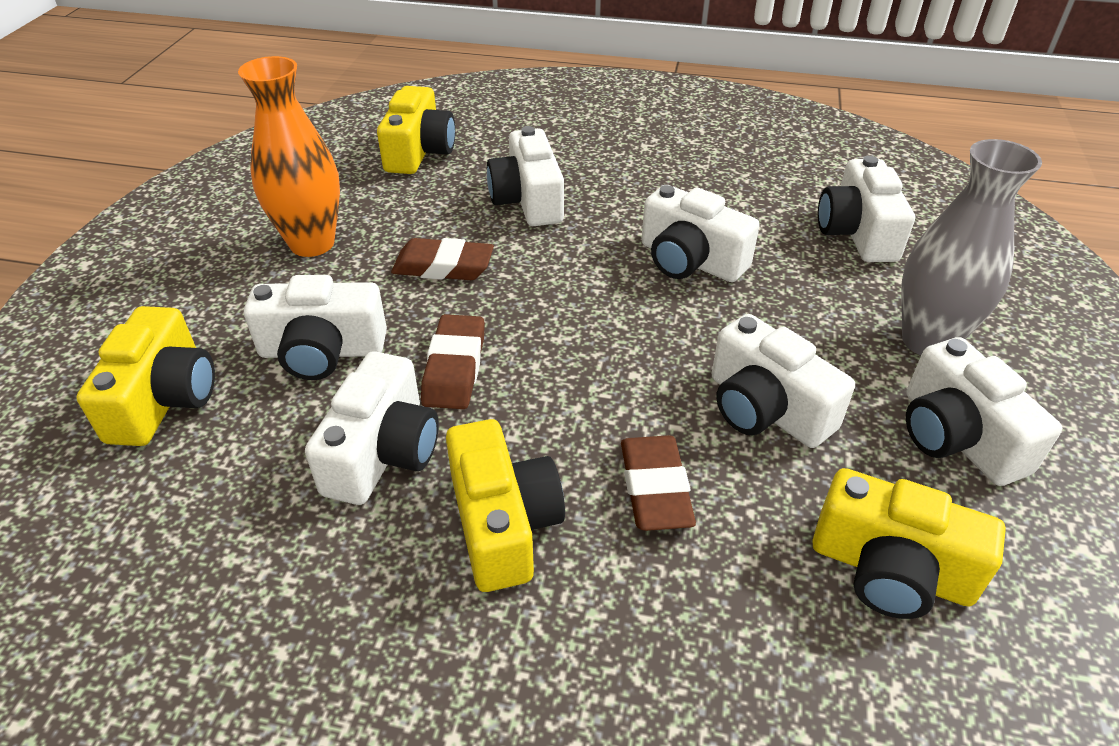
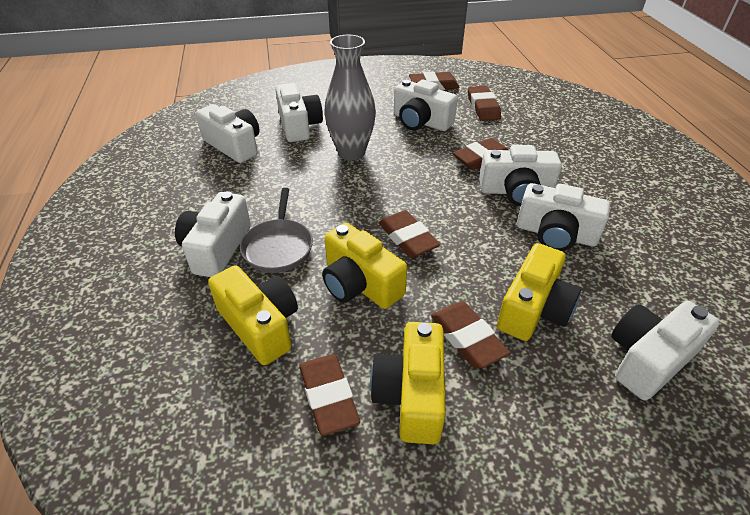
brown eraser: 3 -> 6
grey pan: 0 -> 1
orange vase: 1 -> 0

